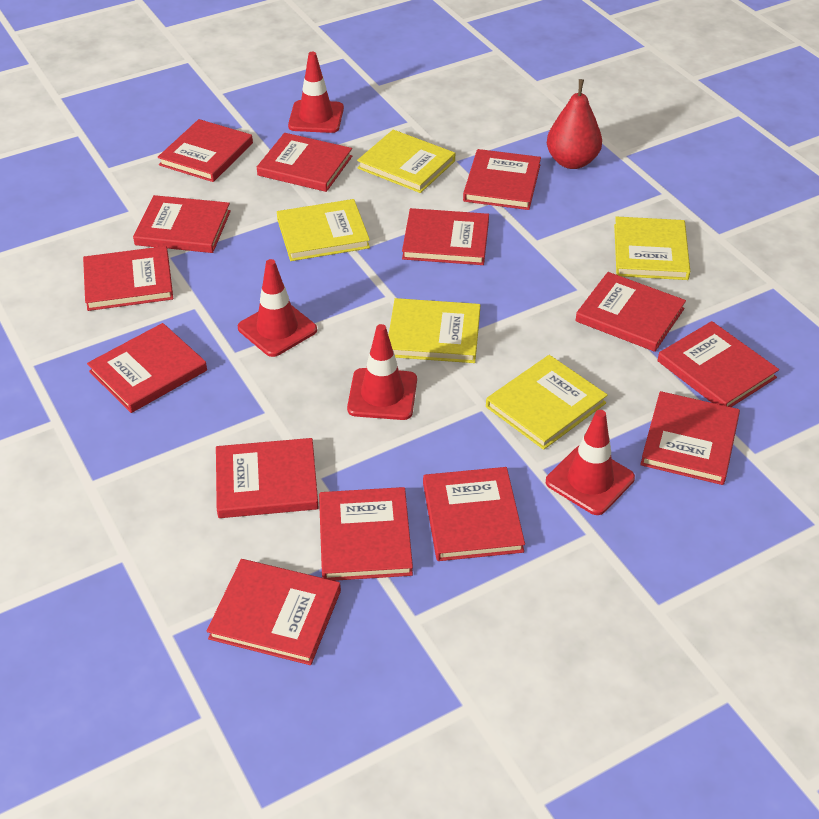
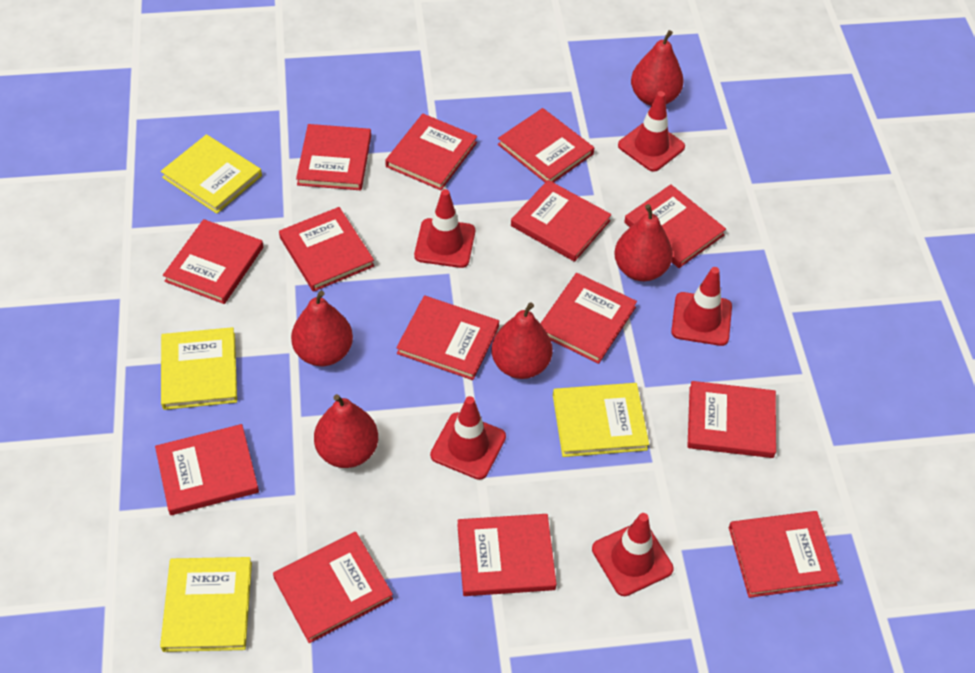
red pear: 1 -> 5
red traffic cone: 4 -> 5
yellow book: 5 -> 4

